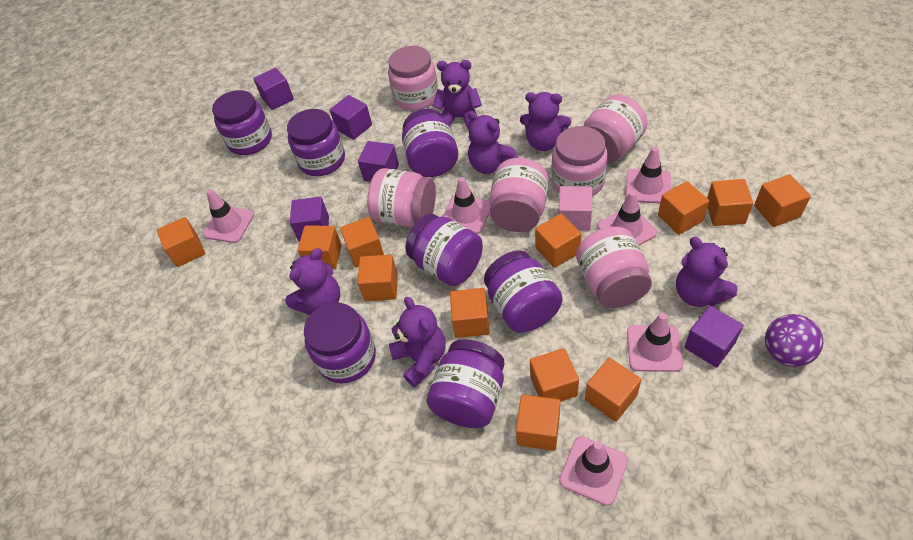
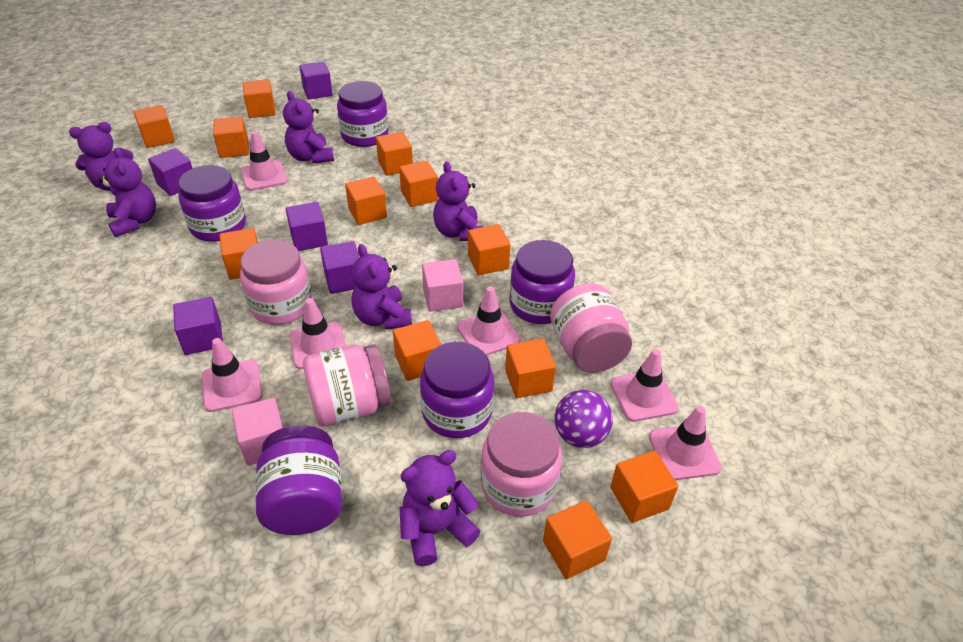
pink cube: 1 -> 2
pink jar: 6 -> 4
purple jar: 7 -> 5

